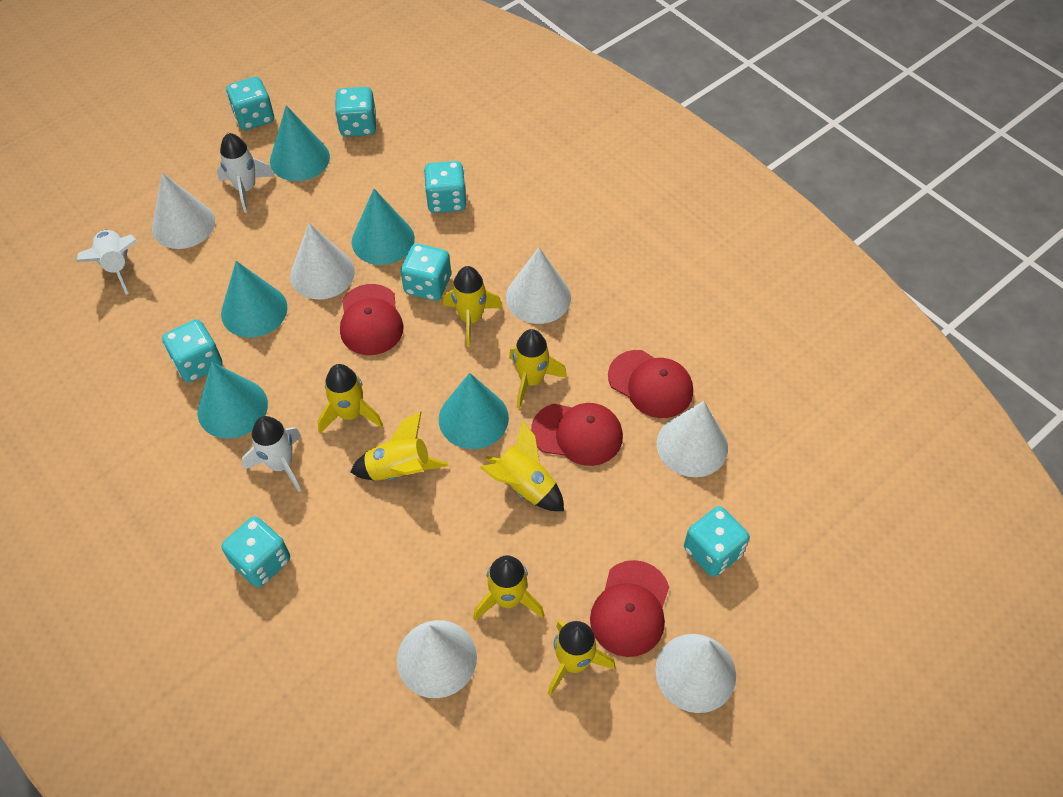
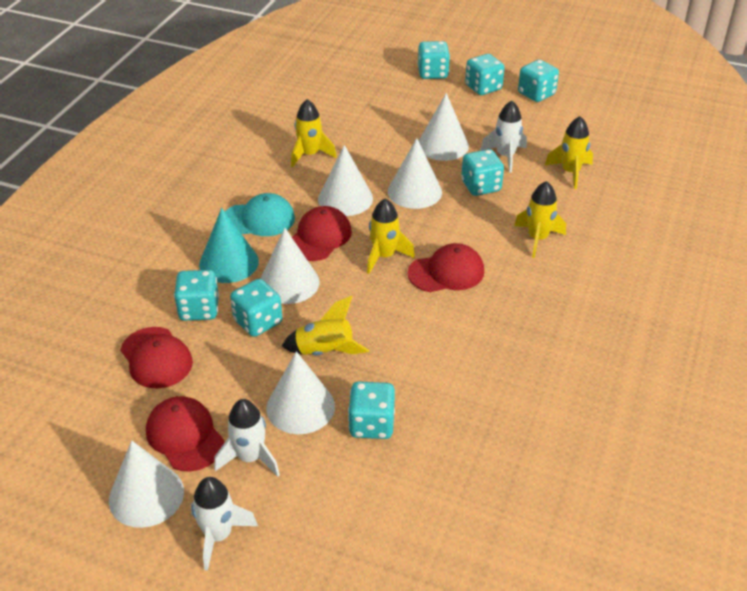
turquoise cap: 0 -> 1
turquoise cone: 5 -> 1
yellow rocket: 7 -> 5

